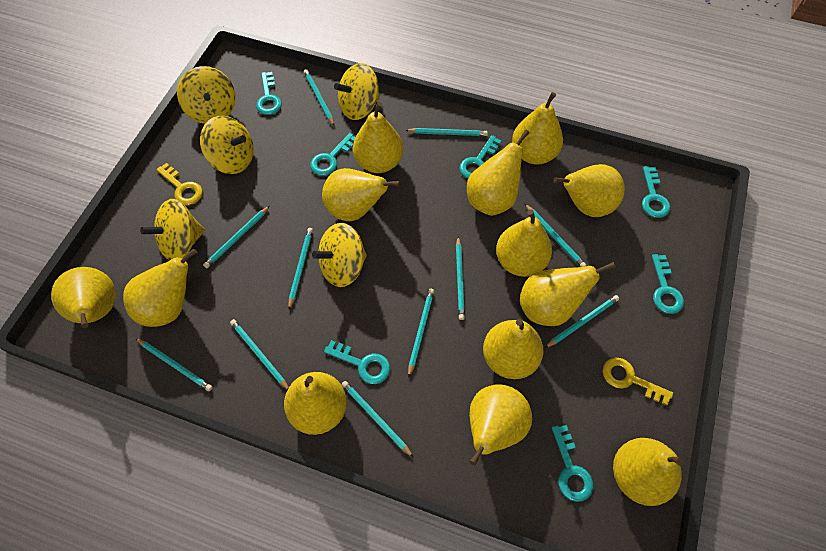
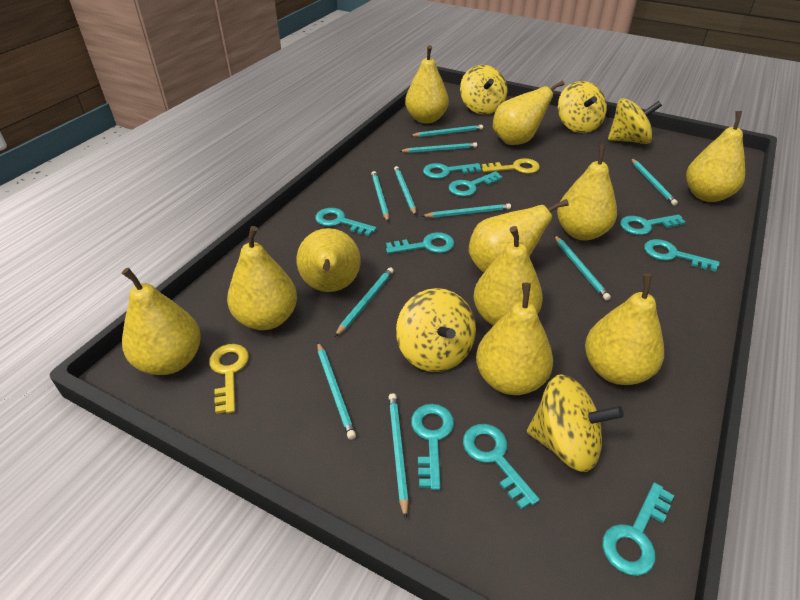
turquoise key: 7 -> 9
turquoise pencil: 11 -> 10
yellow pear: 13 -> 11

